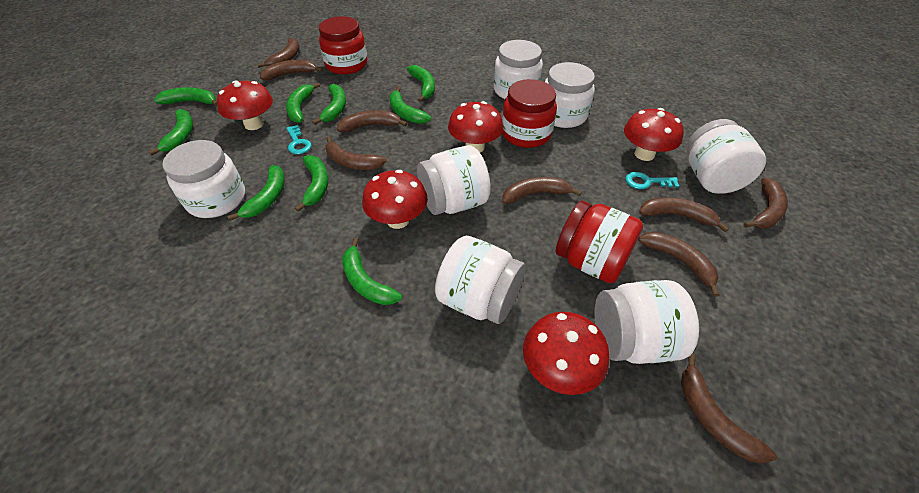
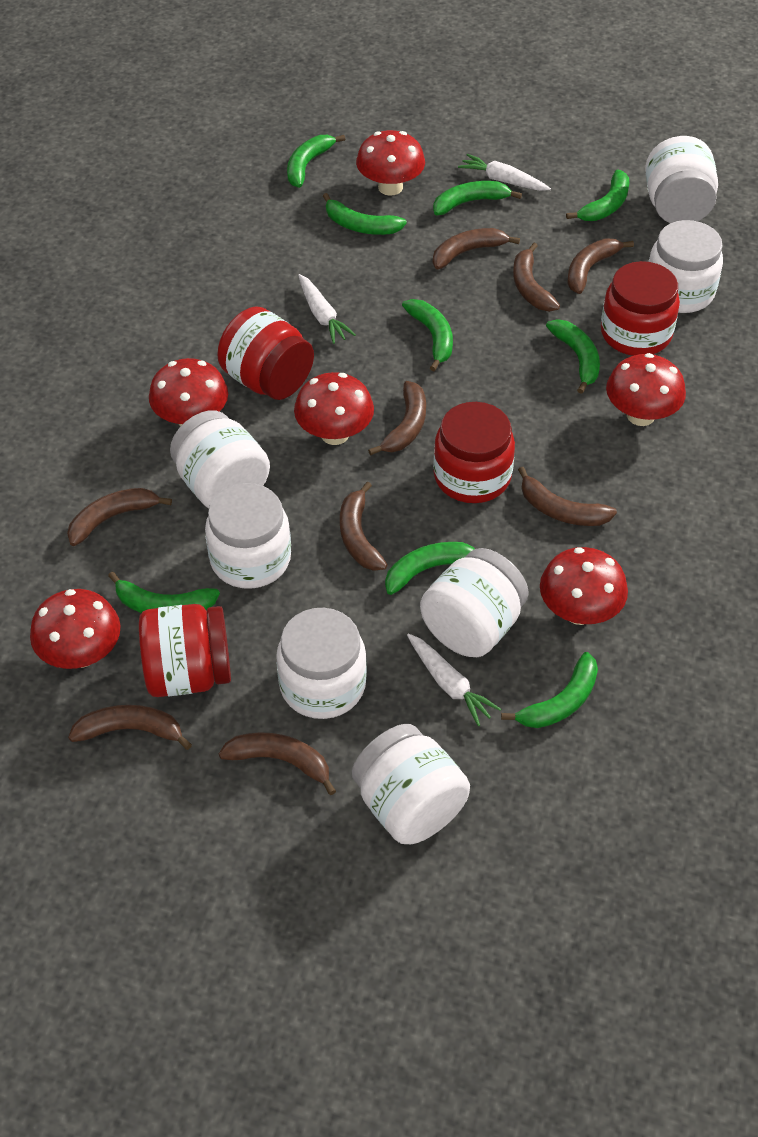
red jar: 3 -> 4
red mushroom: 5 -> 6
turquoise key: 2 -> 0
white carrot: 0 -> 3

